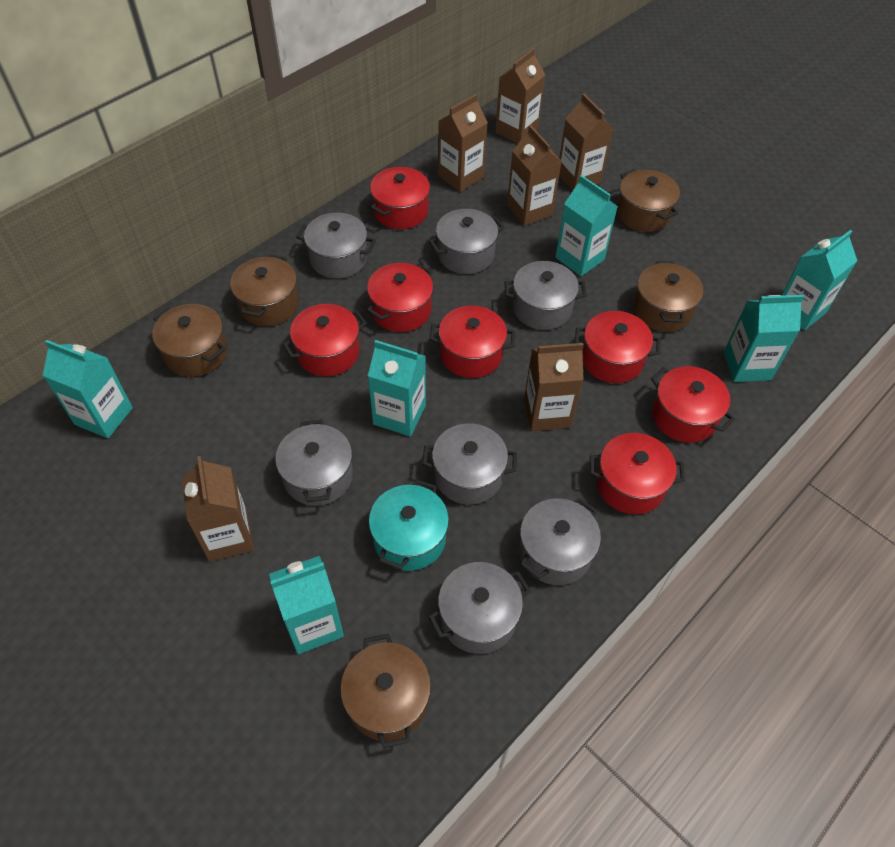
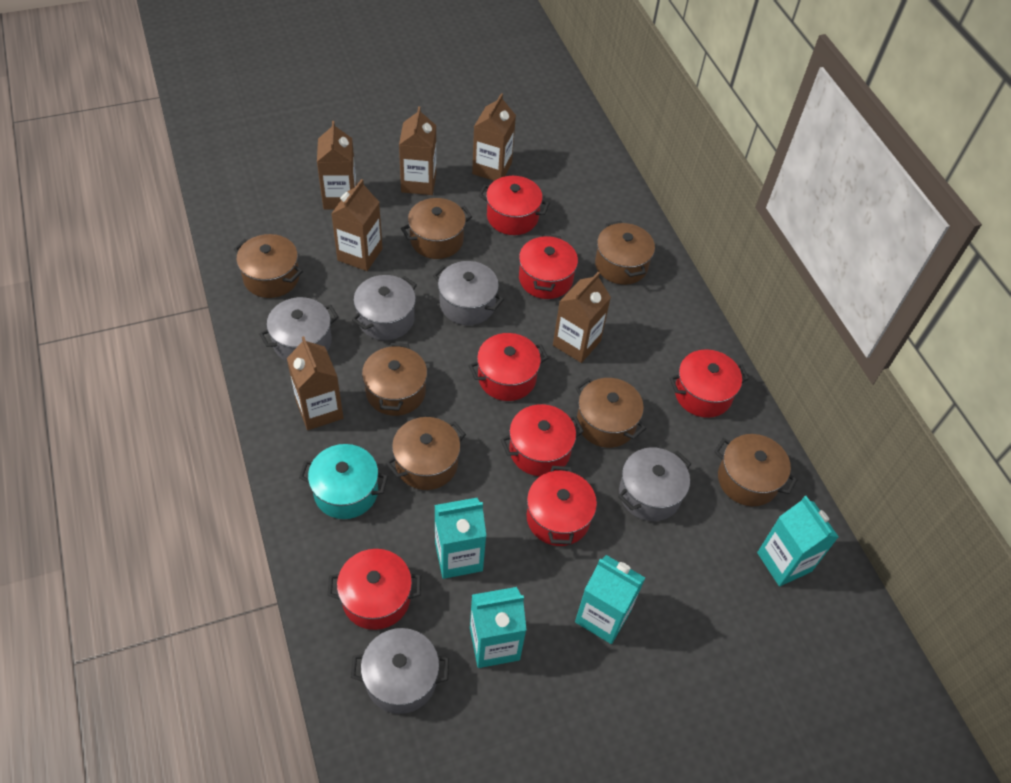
brown pot: 5 -> 7
grey pot: 7 -> 5
turquoise carton: 6 -> 4

